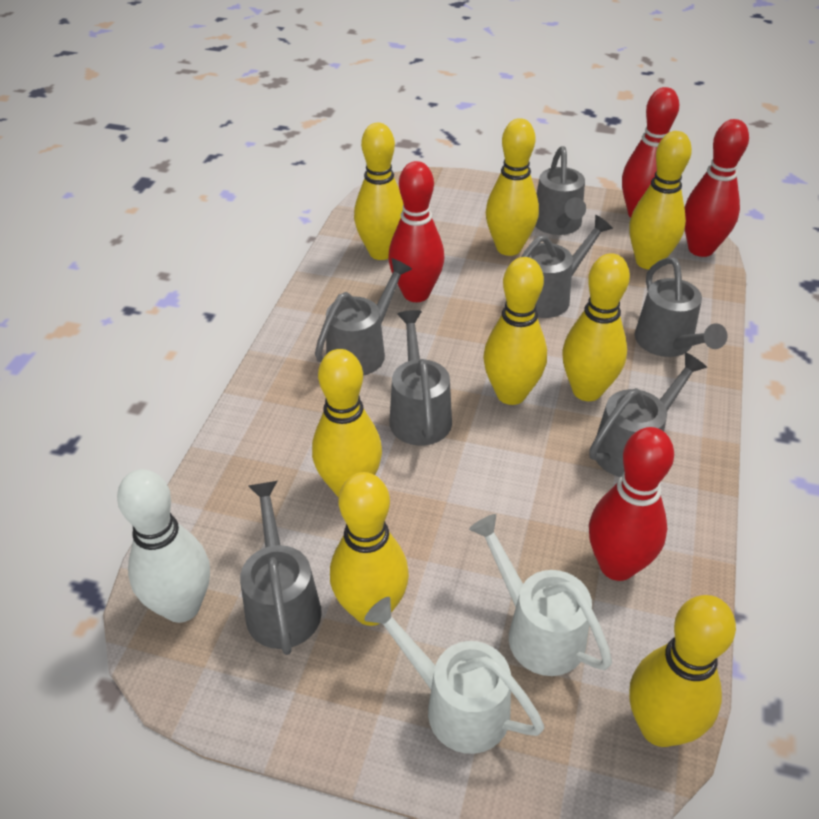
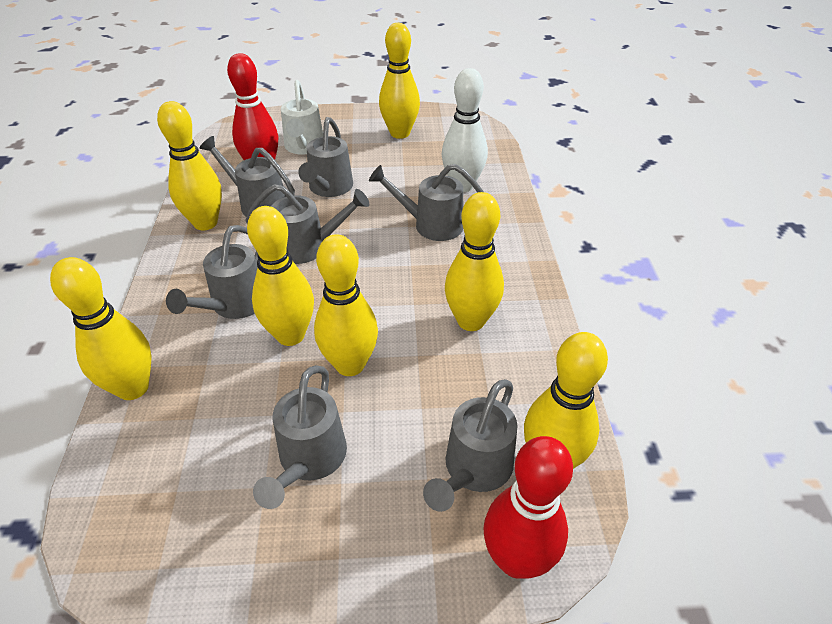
red bowling pin: 4 -> 2
white watering can: 2 -> 1
yellow bowling pin: 8 -> 7

